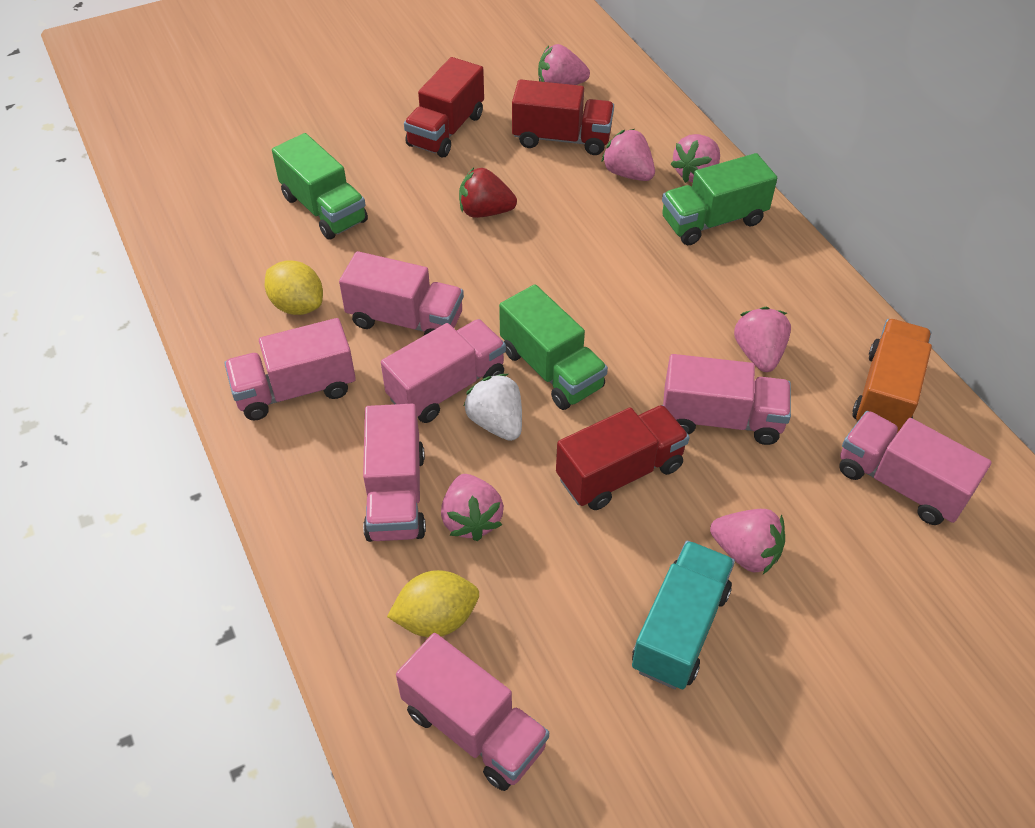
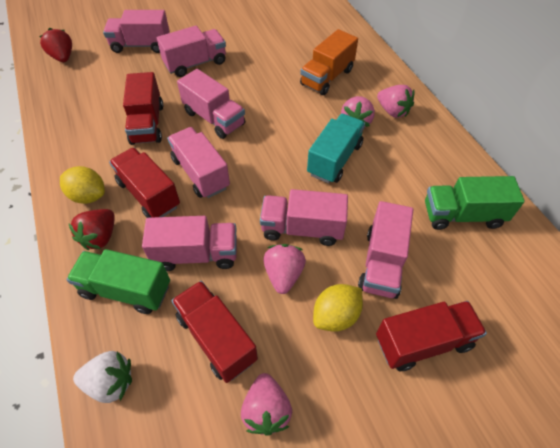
green truck: 3 -> 2
pink strawberry: 6 -> 4
red strawberry: 1 -> 2
red truck: 3 -> 4

